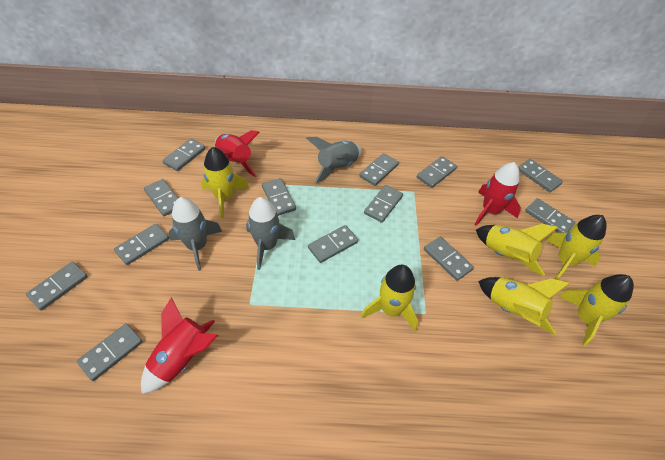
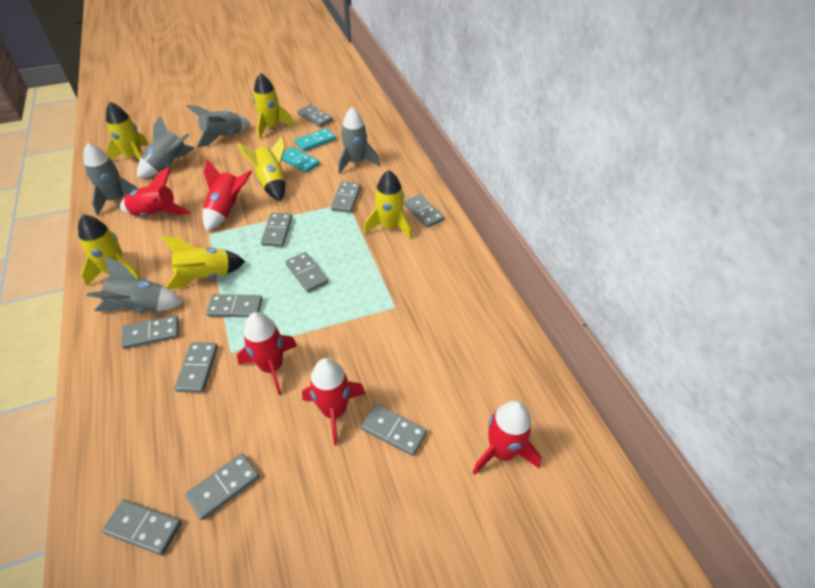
grey domino: 13 -> 11
grey rocket: 3 -> 5
red rocket: 3 -> 5
turquoise domino: 0 -> 2

